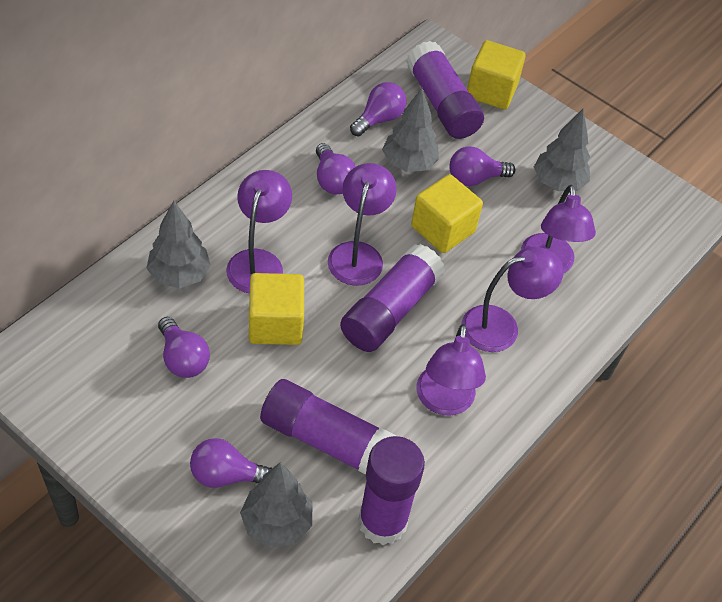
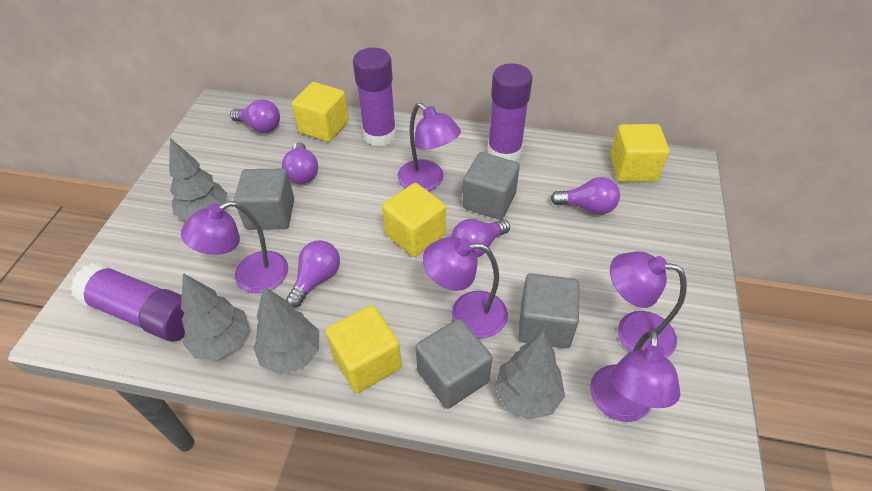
grey cube: 0 -> 4
purple glue stick: 4 -> 3
yellow cube: 3 -> 4

